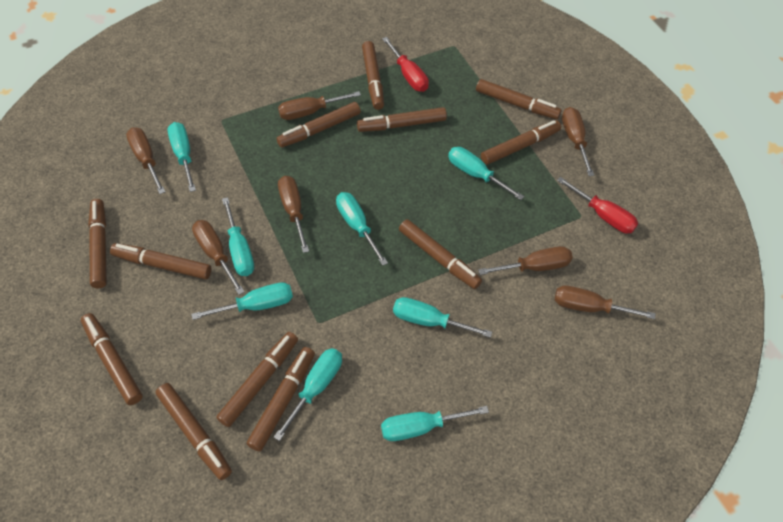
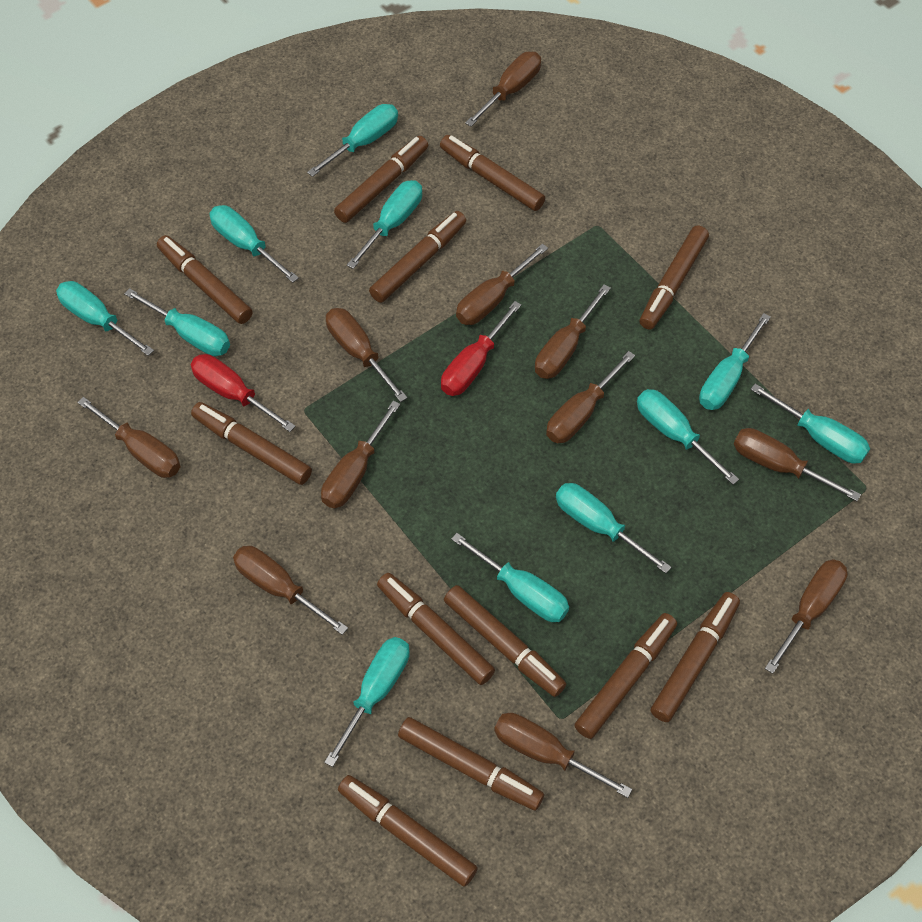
brown screwdriver: 7 -> 11
turquoise screwdriver: 8 -> 11

